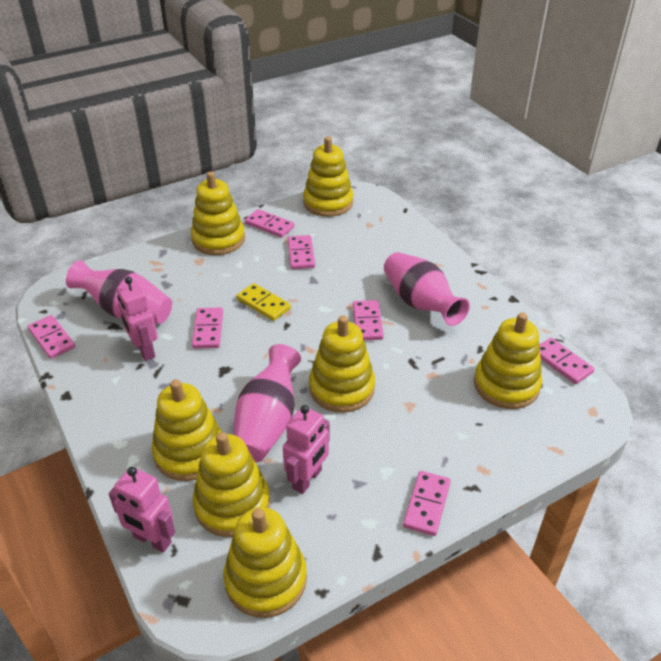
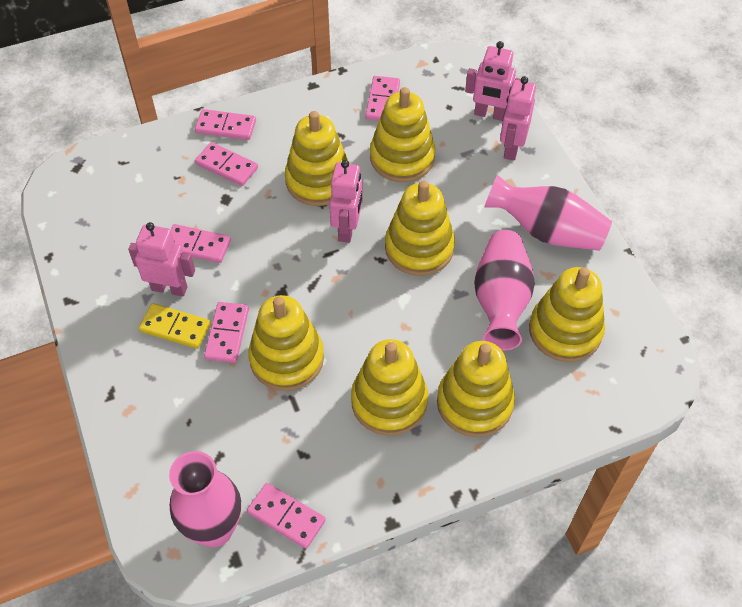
pink domino: 7 -> 6
pink robot: 3 -> 4

